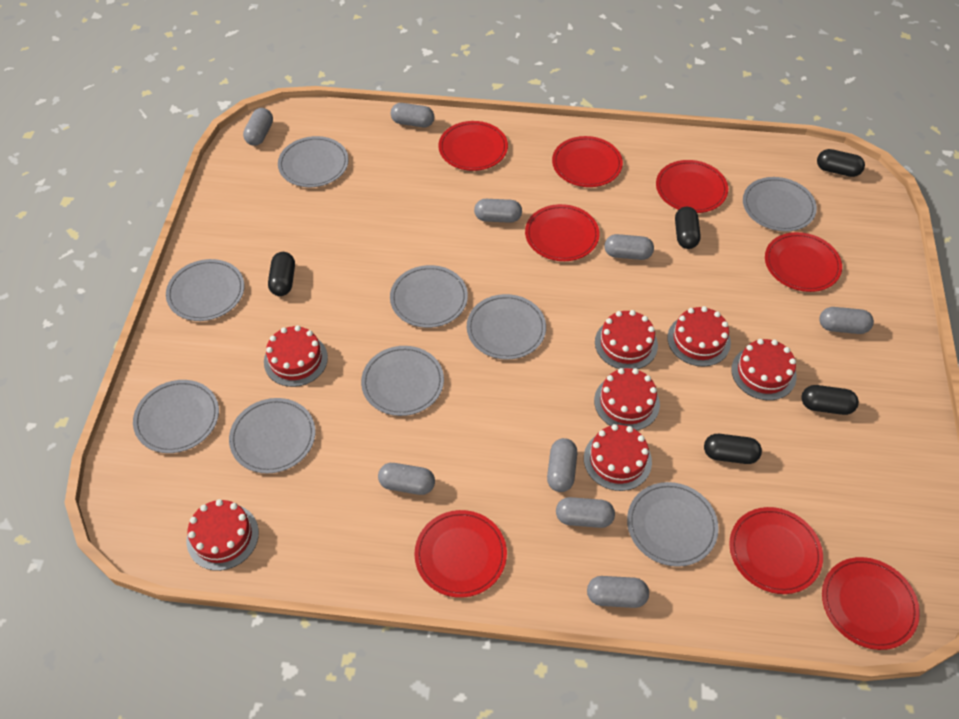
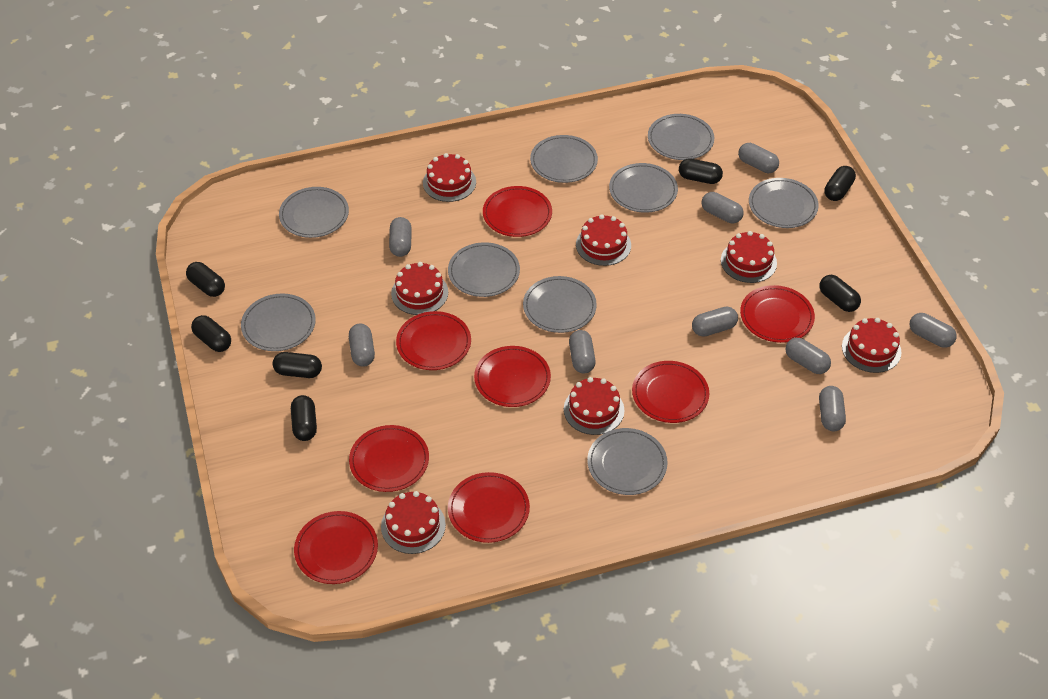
black capsule: 5 -> 7

